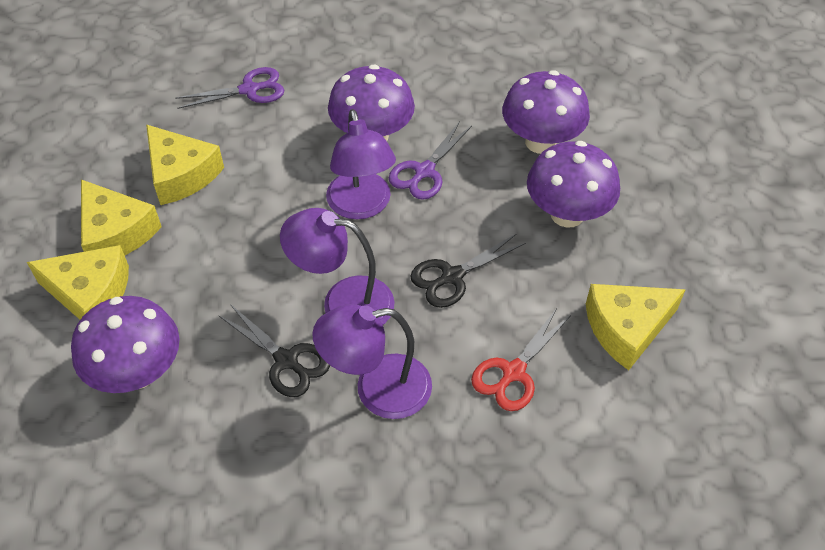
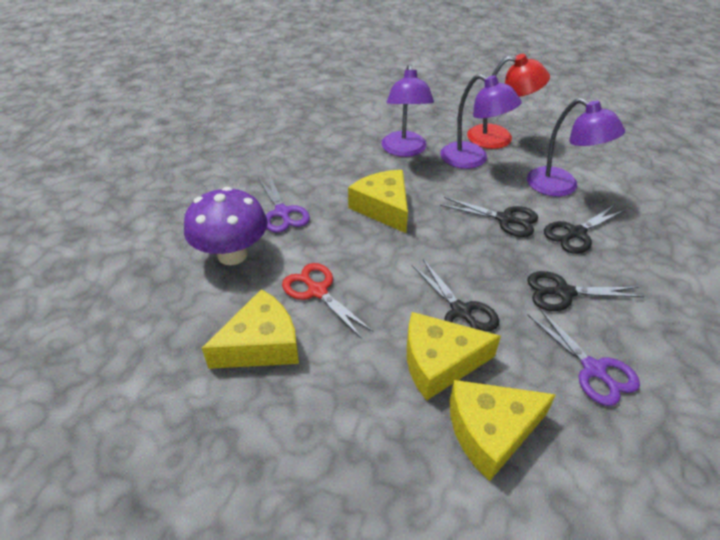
black scissors: 2 -> 4
purple mushroom: 4 -> 1
red lamp: 0 -> 1

